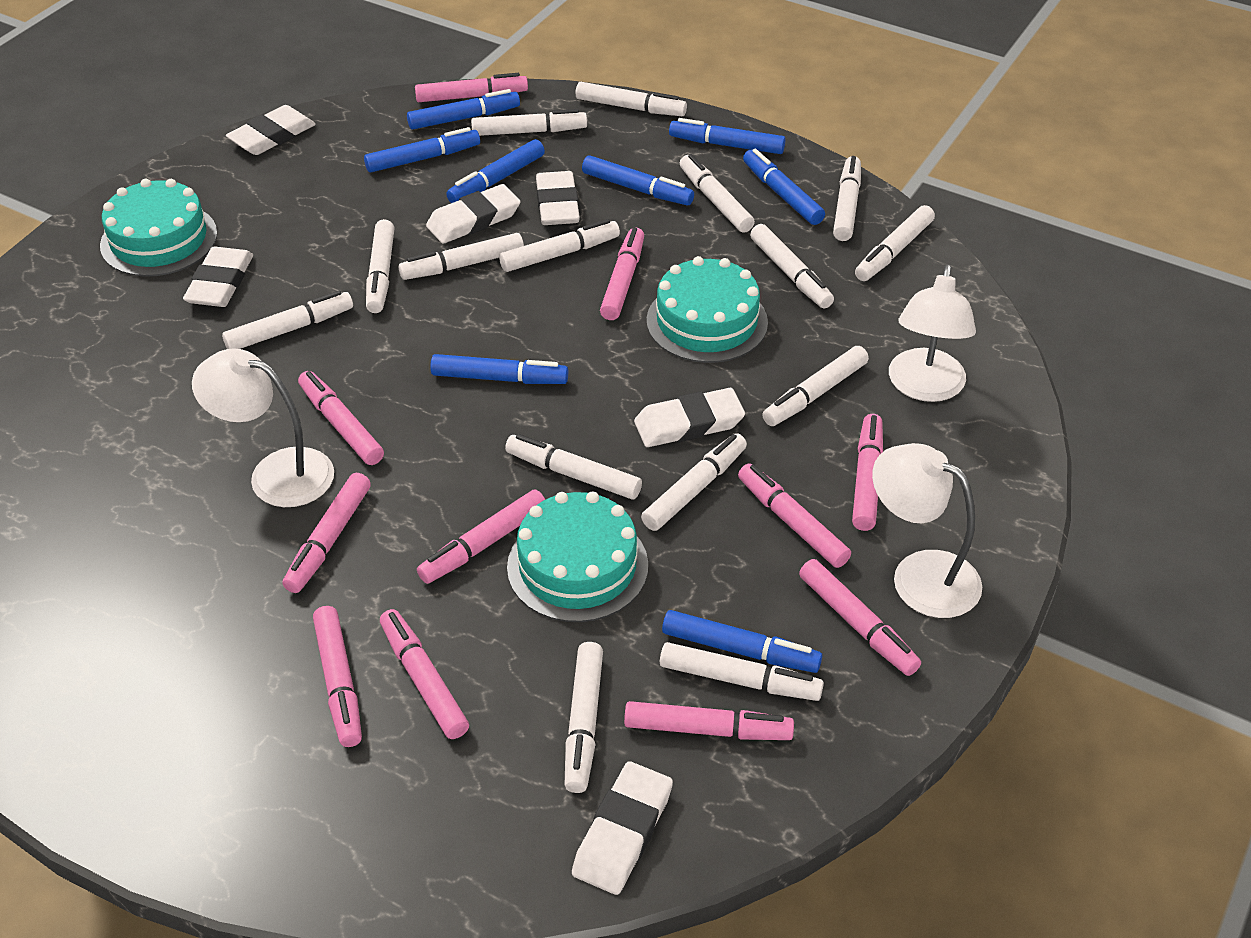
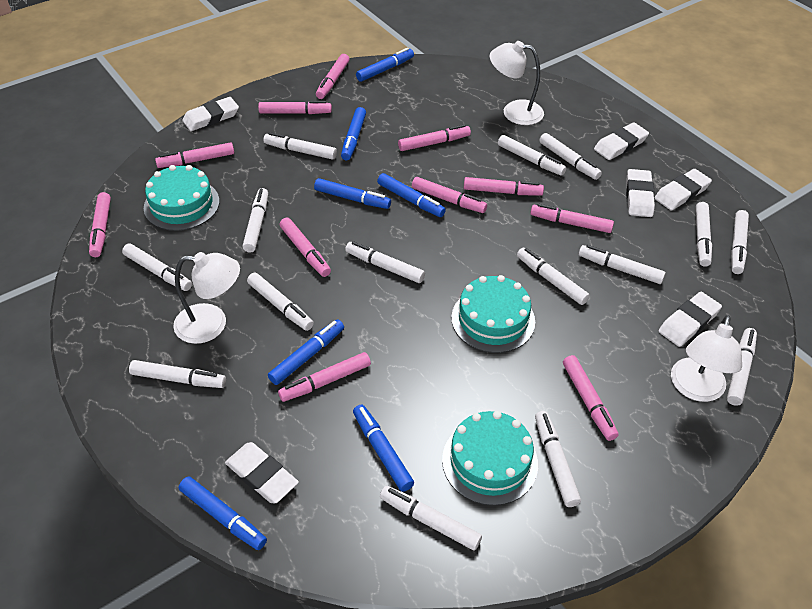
blue marker: 8 -> 7

